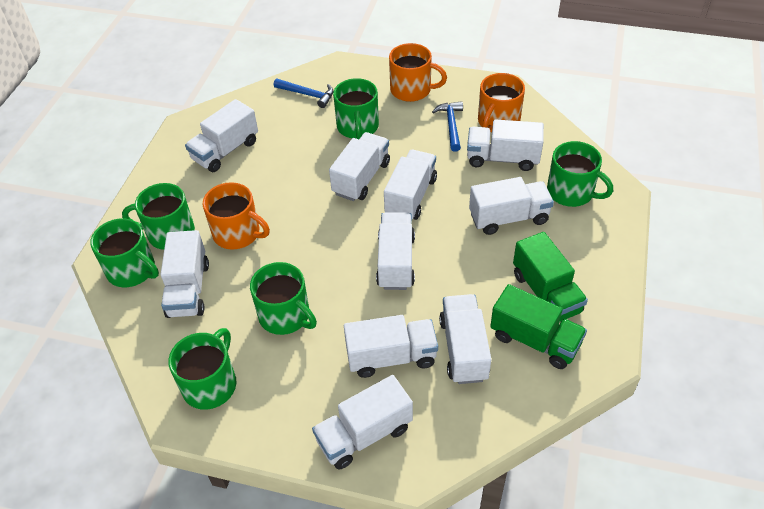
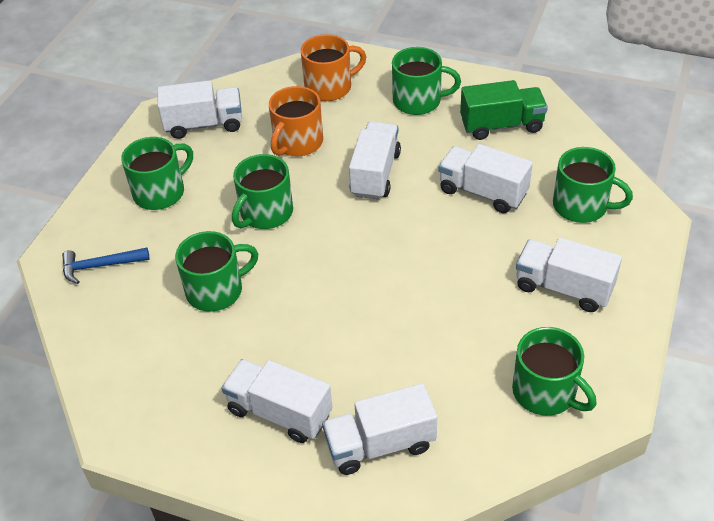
blue hammer: 2 -> 1
green truck: 2 -> 1
orange mug: 3 -> 2
white truck: 10 -> 6

